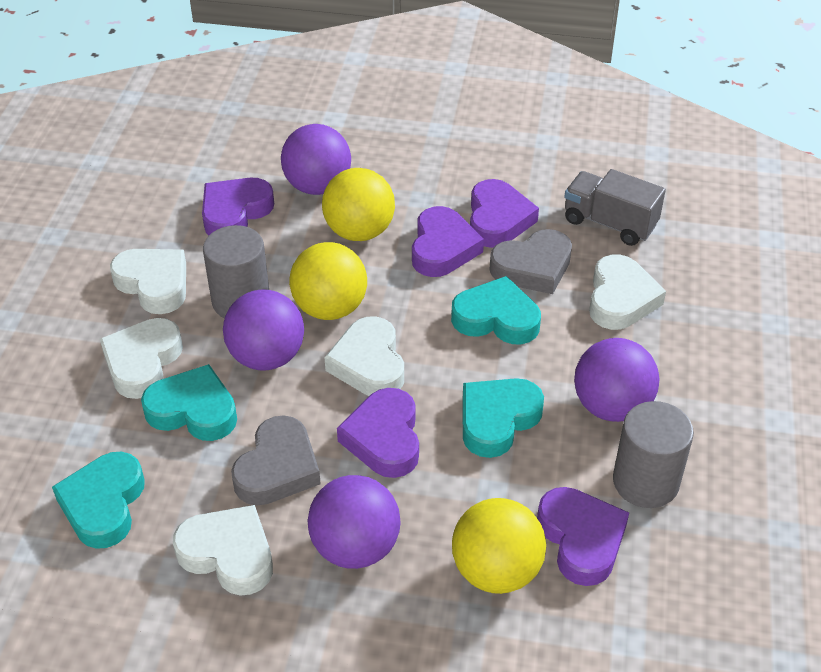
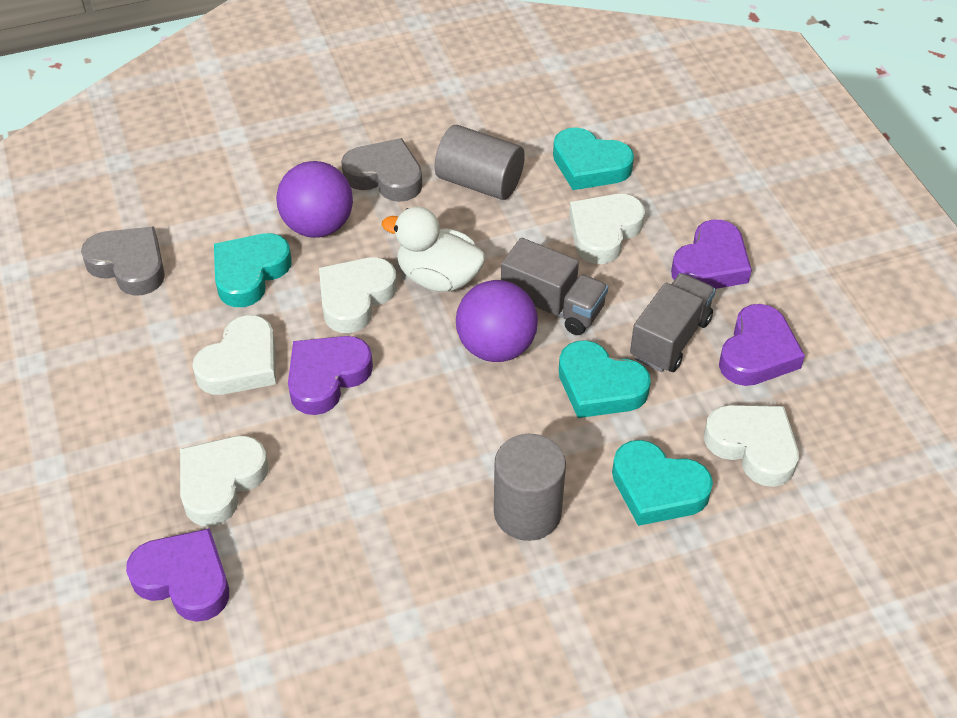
grey truck: 1 -> 2
purple ball: 4 -> 2
purple heart: 5 -> 4
white duck: 0 -> 1
yellow ball: 3 -> 0

